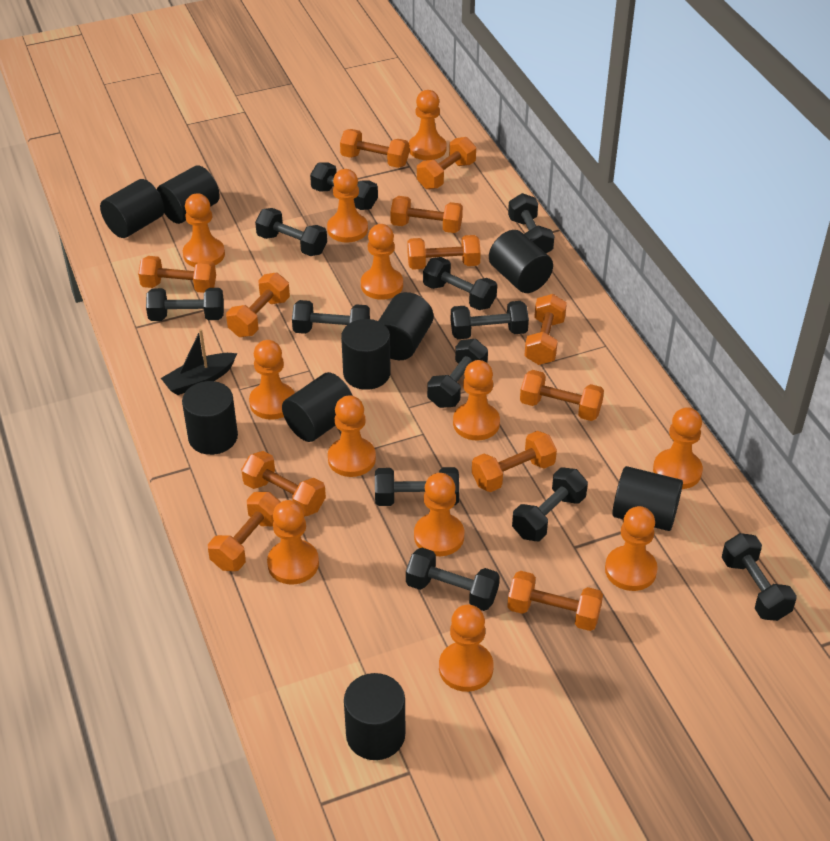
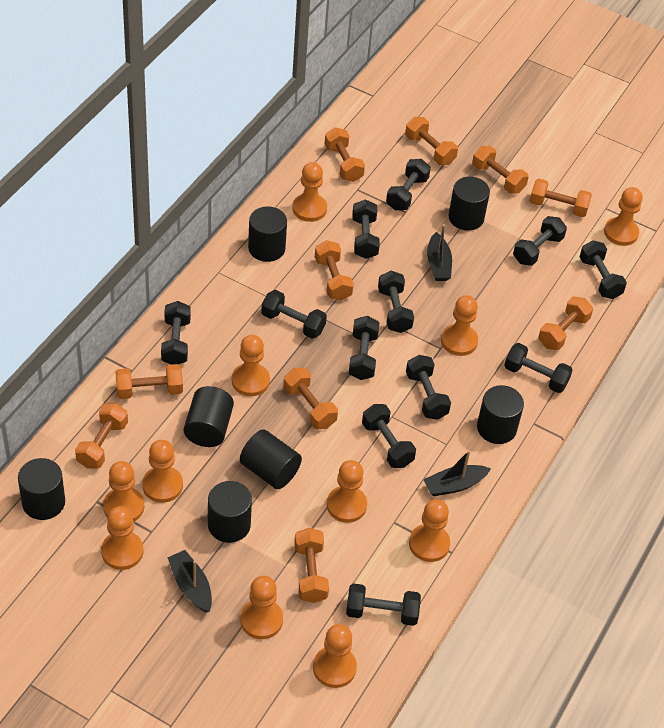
black boat: 1 -> 3
black cylinder: 9 -> 7
orange dumbbell: 12 -> 10
orange pawn: 12 -> 11

